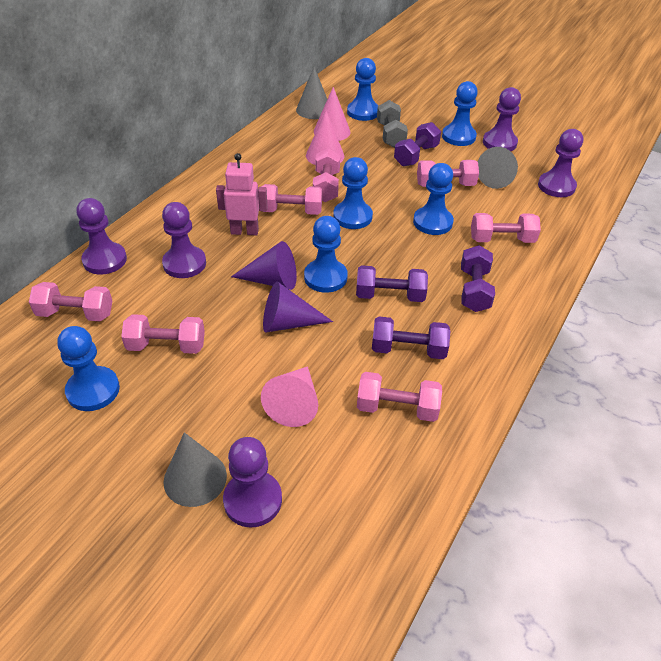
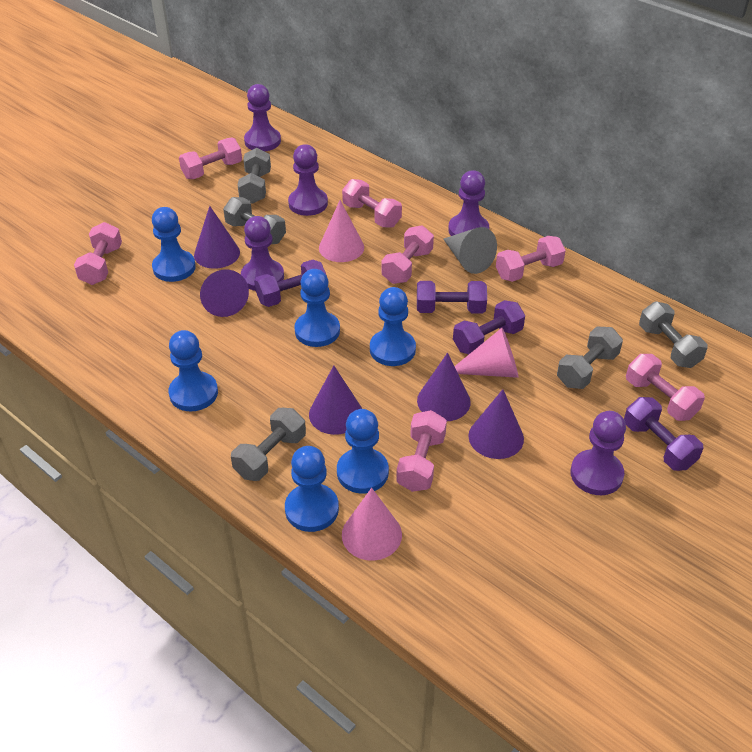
grey cone: 3 -> 1
grey dumbbell: 1 -> 5
pink robot: 1 -> 0
purple cone: 2 -> 5

